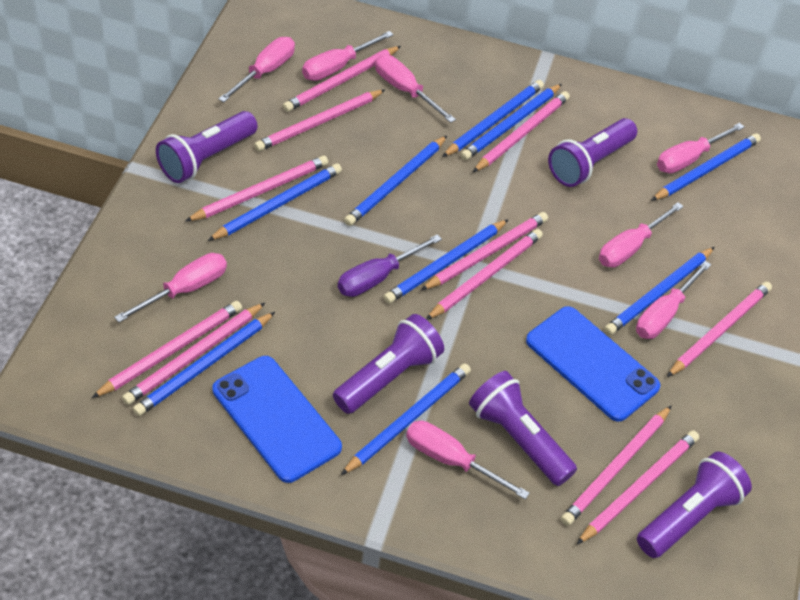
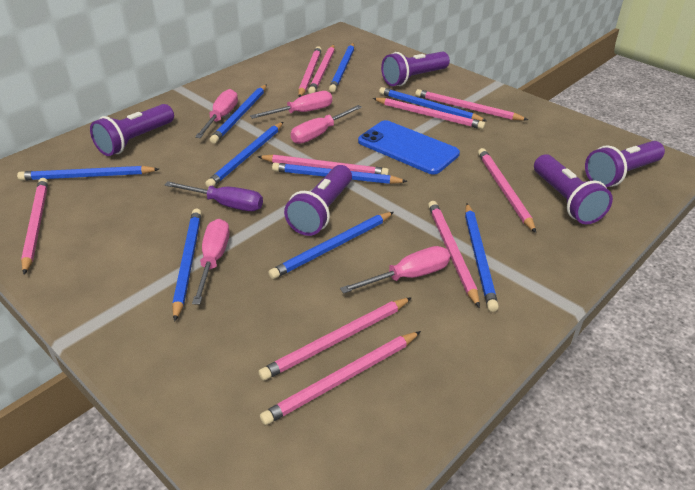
blue phone: 2 -> 1
pink pencil: 11 -> 10
pink screwdriver: 8 -> 5

